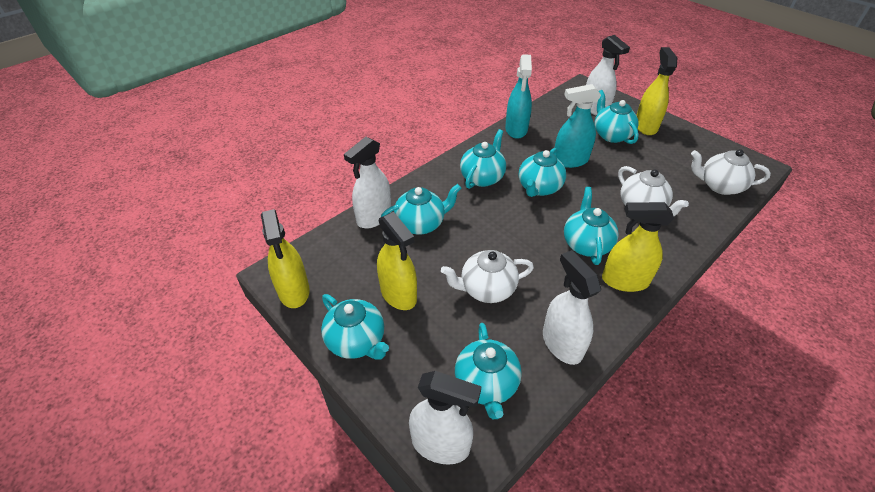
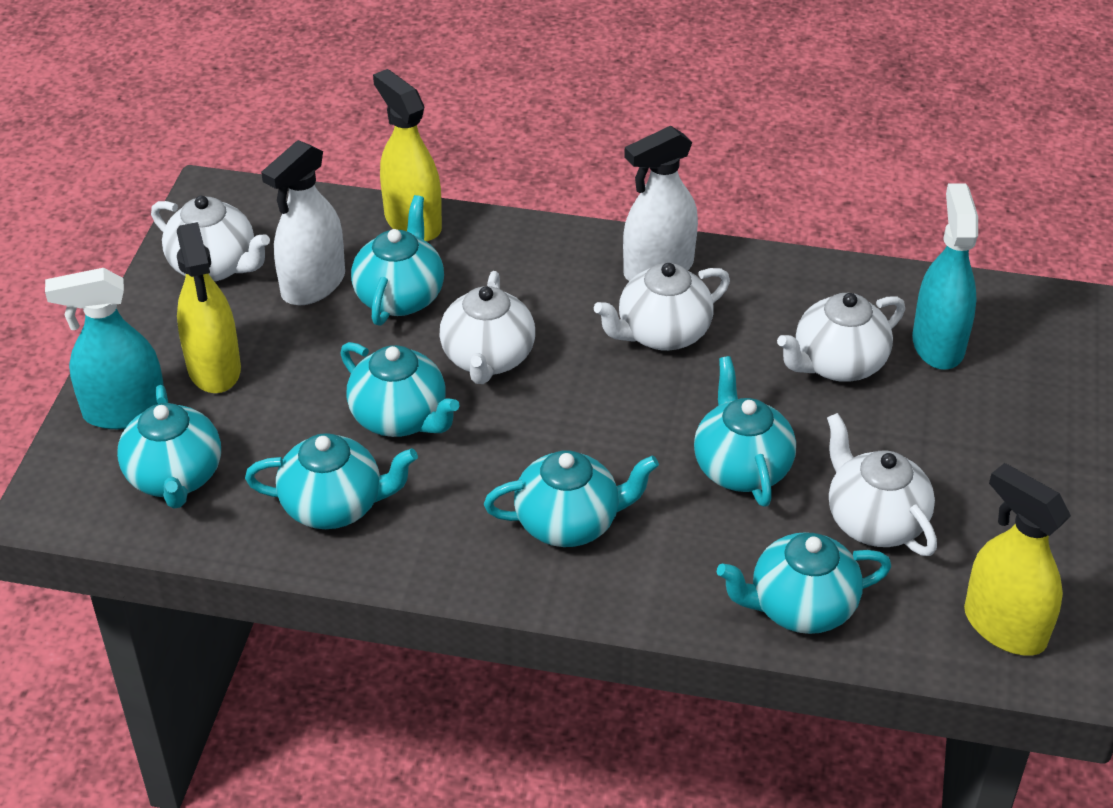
white spray bottle: 4 -> 2
white teapot: 3 -> 5
yellow spray bottle: 4 -> 3

